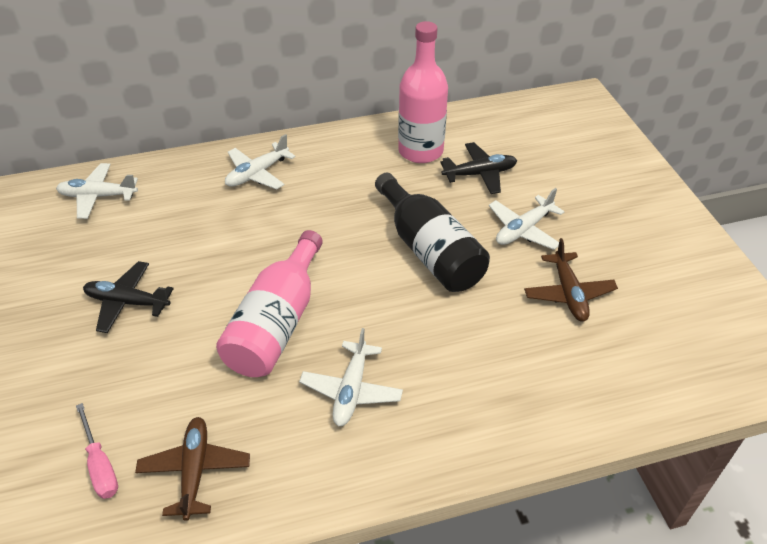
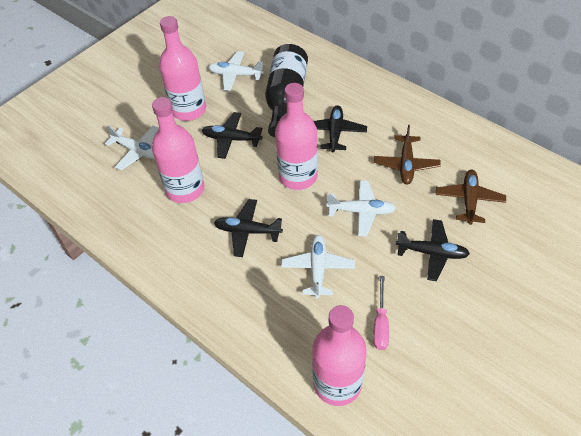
black plane: 2 -> 4
pink bottle: 2 -> 4

